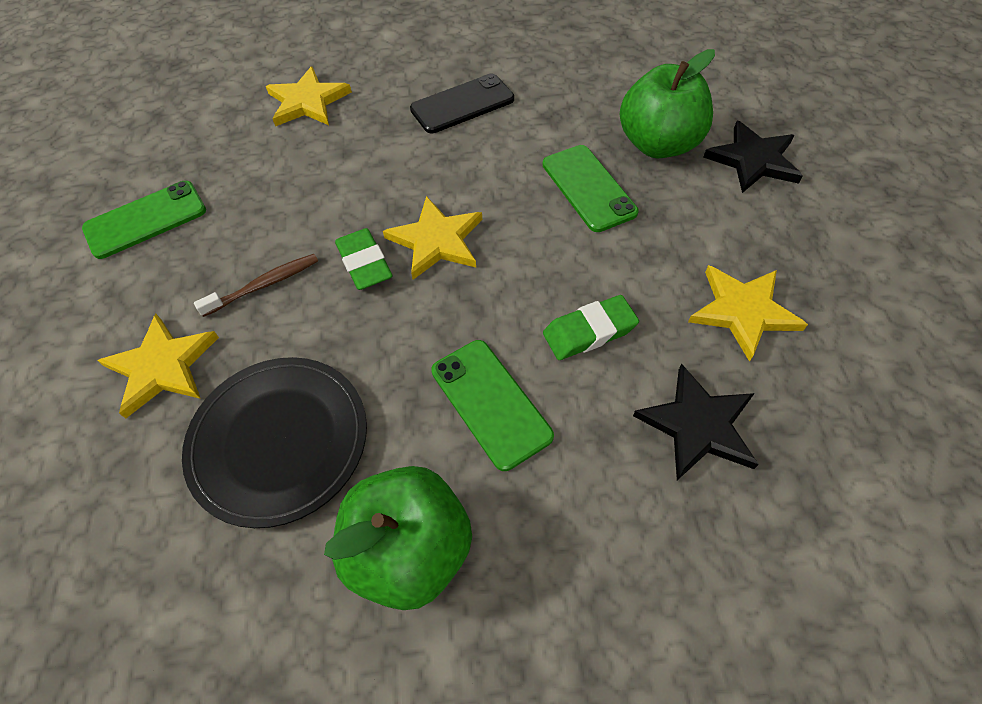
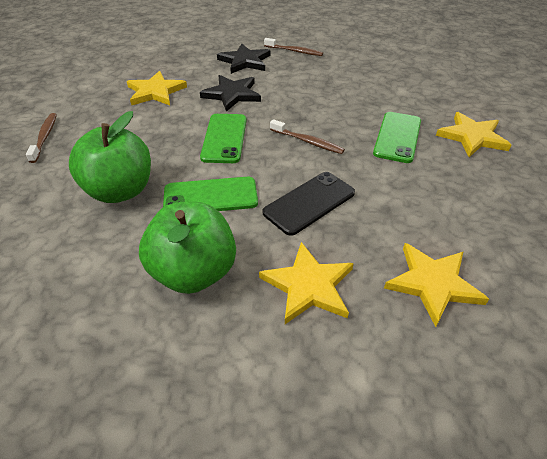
black plate: 1 -> 0
brown toothbrush: 1 -> 3
green eraser: 2 -> 0

